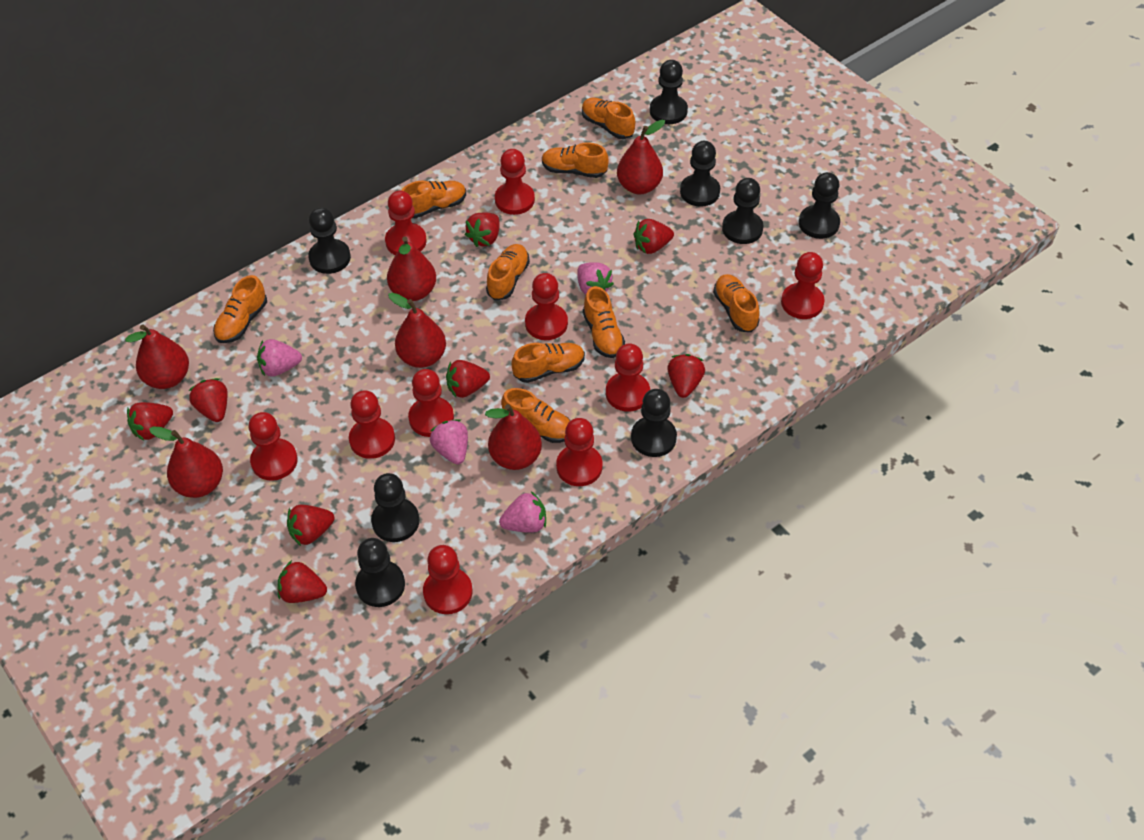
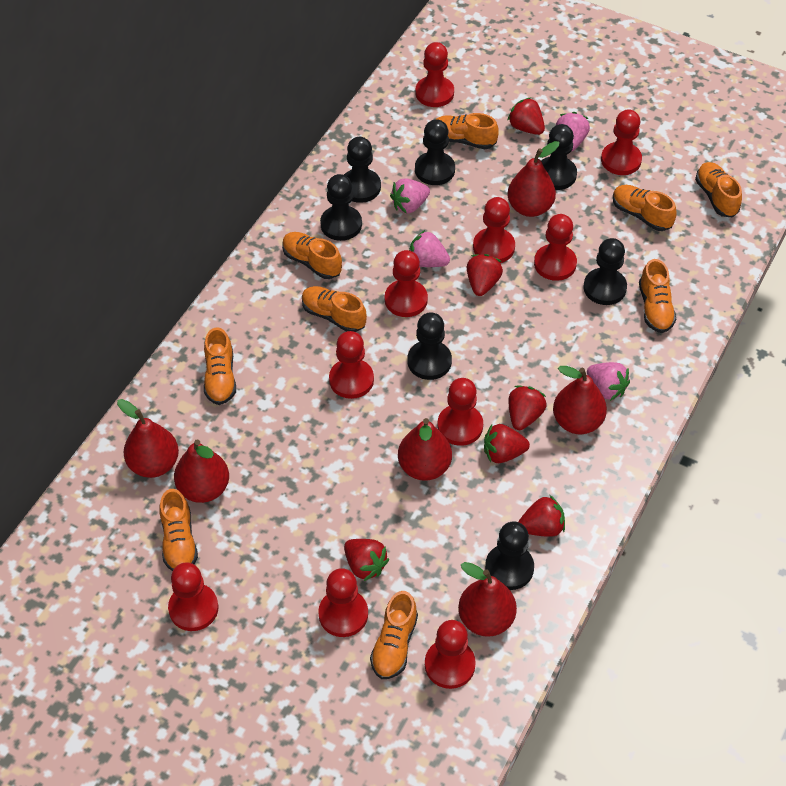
black pawn: 8 -> 7
red strawberry: 8 -> 6

